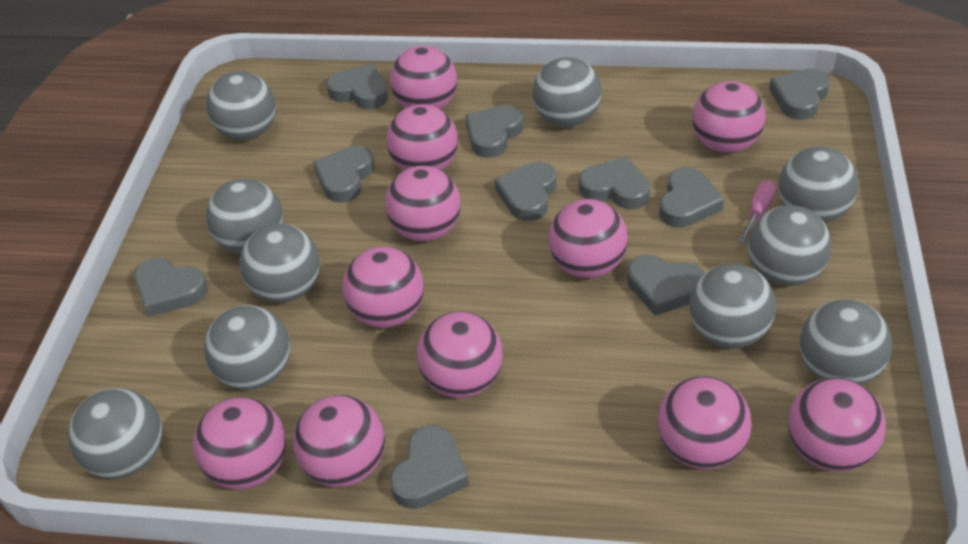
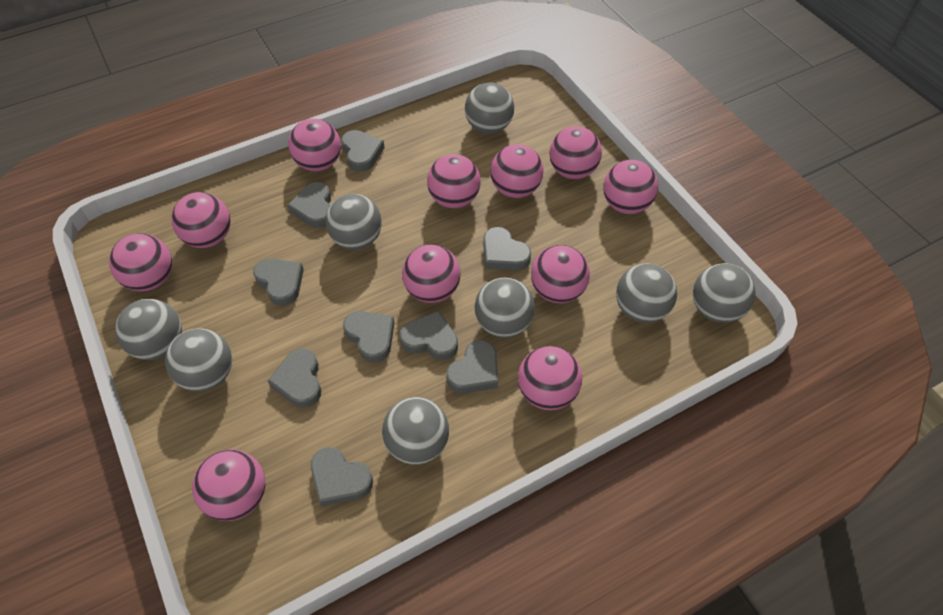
grey ball: 10 -> 8
grey heart: 10 -> 9
pink screwdriver: 1 -> 0

